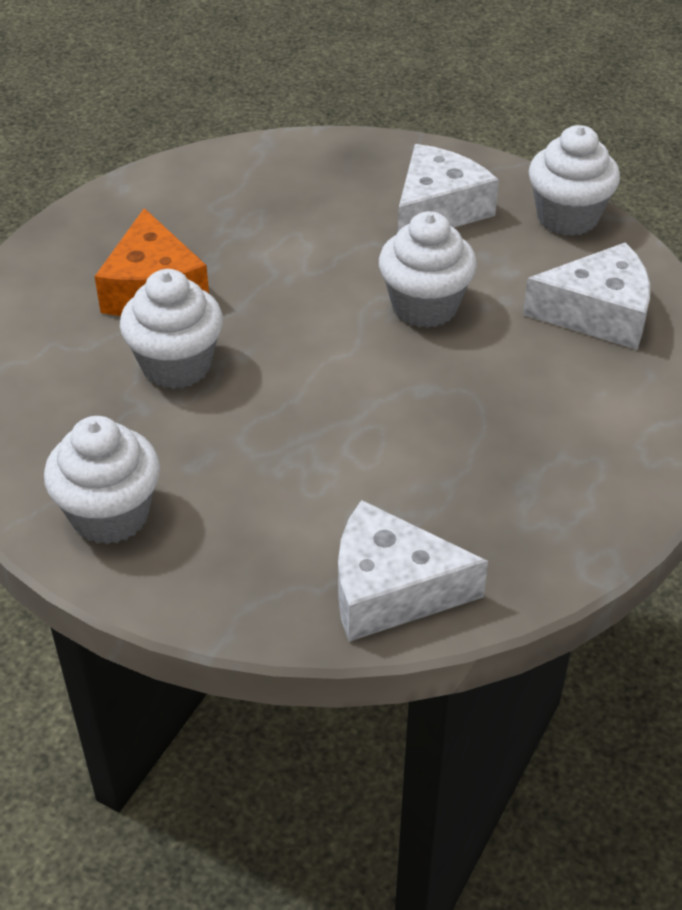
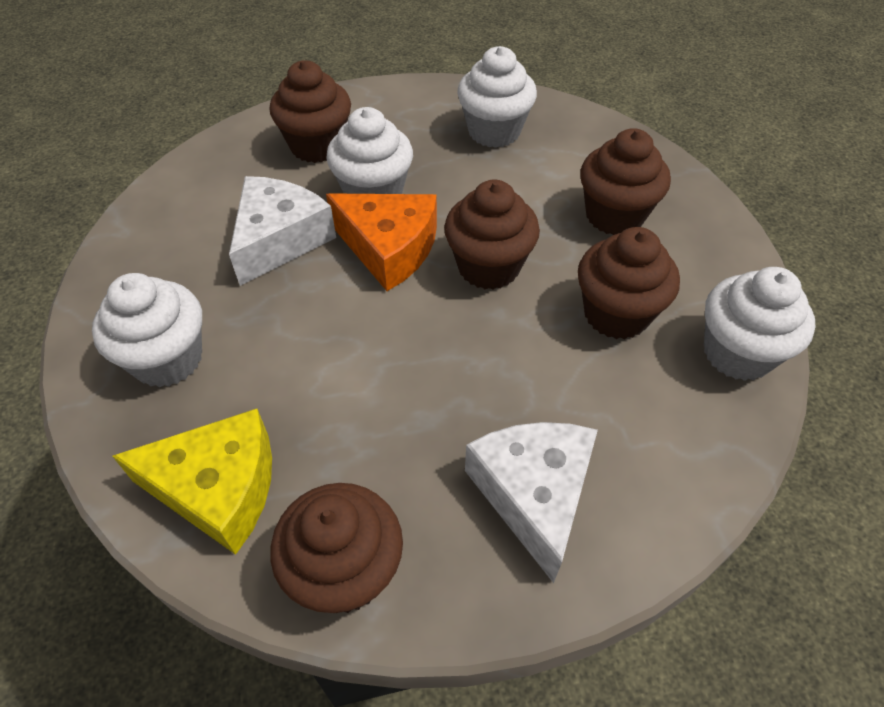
brown cupcake: 0 -> 5
white cheese: 3 -> 2
yellow cheese: 0 -> 1

